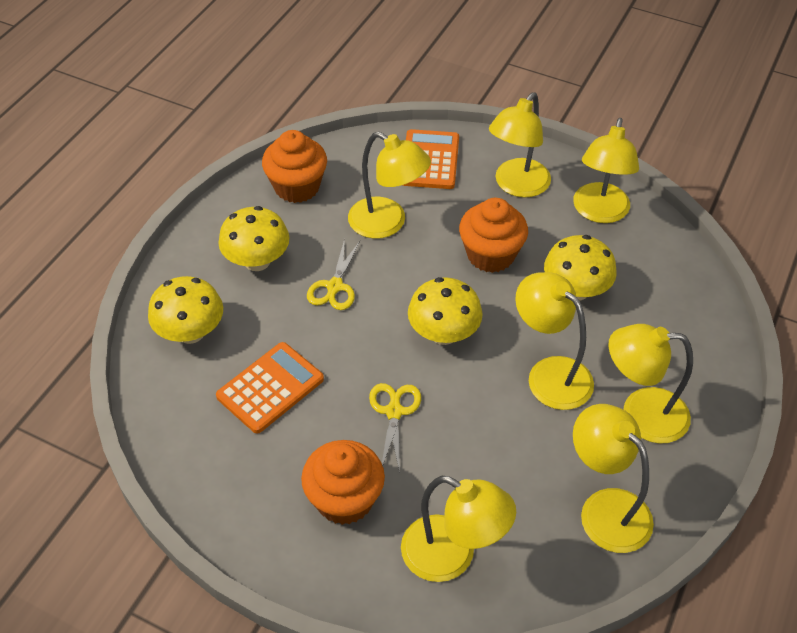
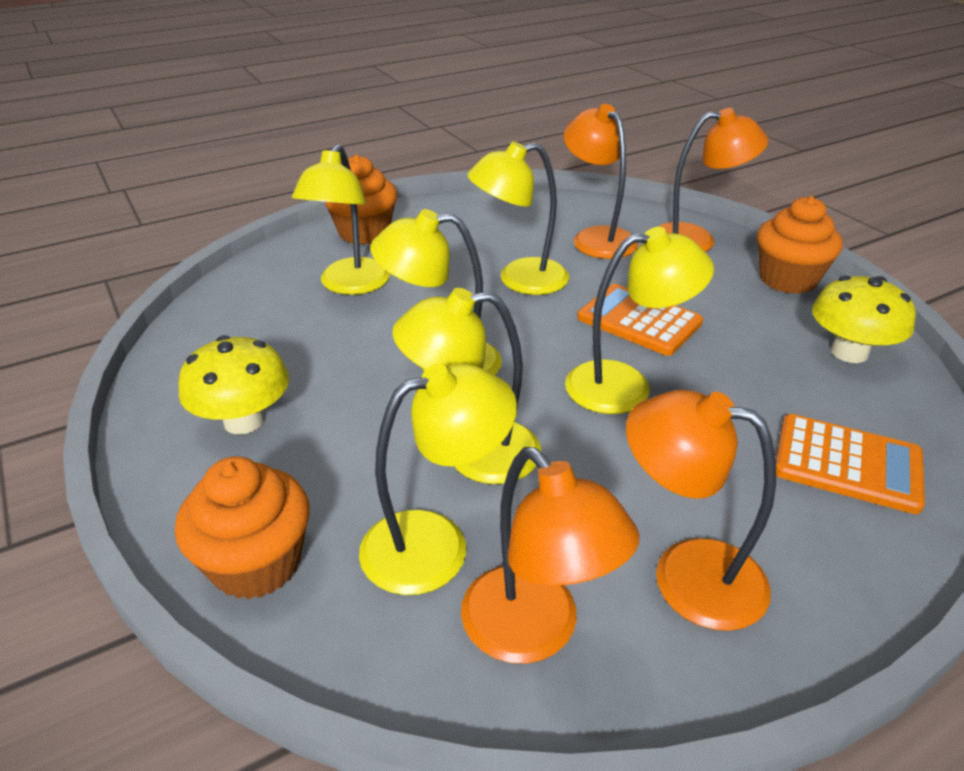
orange lamp: 0 -> 4
yellow lamp: 7 -> 6
yellow mushroom: 4 -> 2
yellow scissors: 2 -> 0

